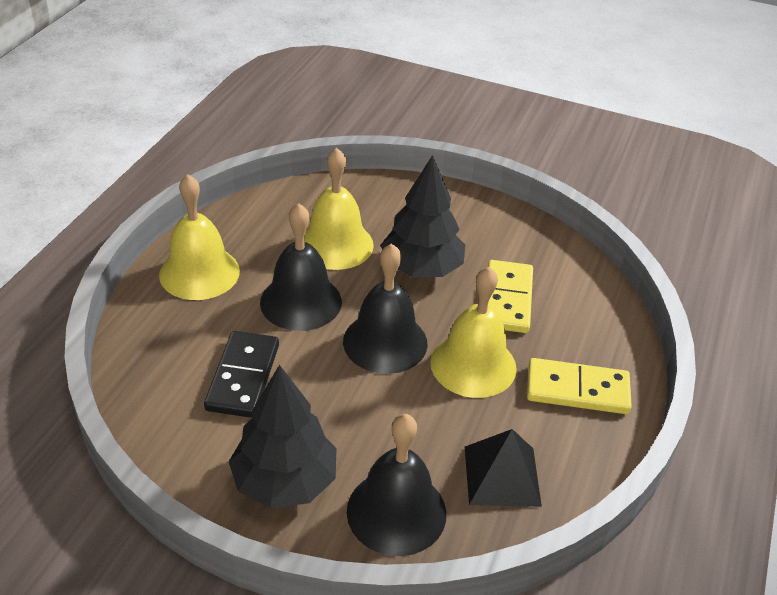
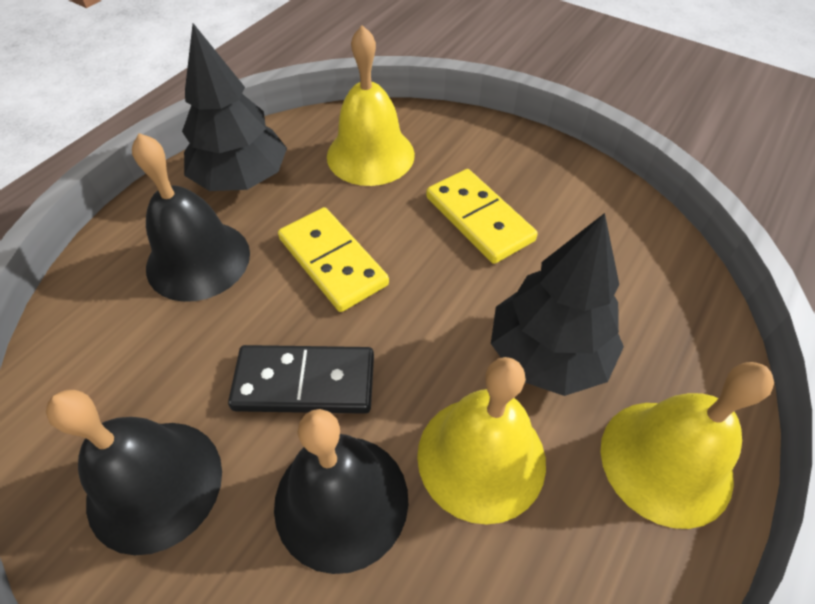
black pyramid: 1 -> 0

